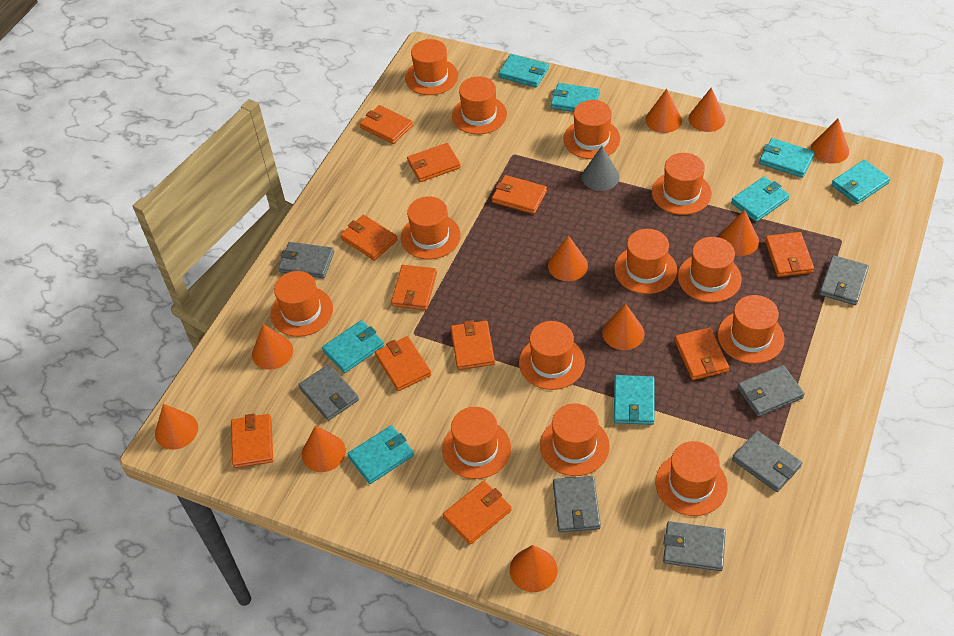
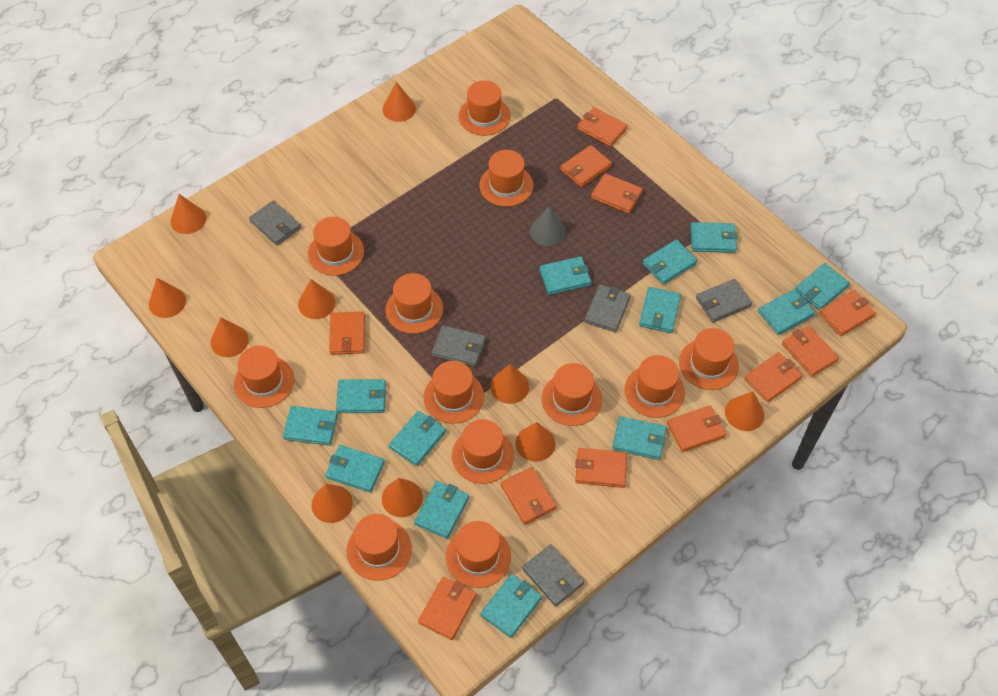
grey wallet: 7 -> 5
orange hat: 13 -> 12
turquoise wallet: 8 -> 13

